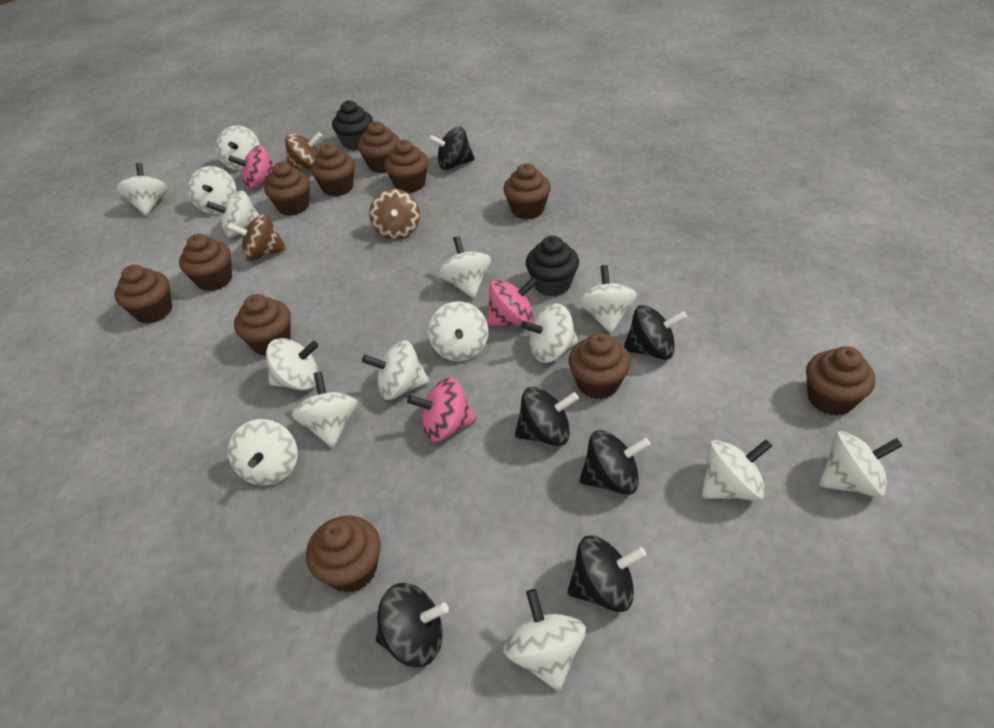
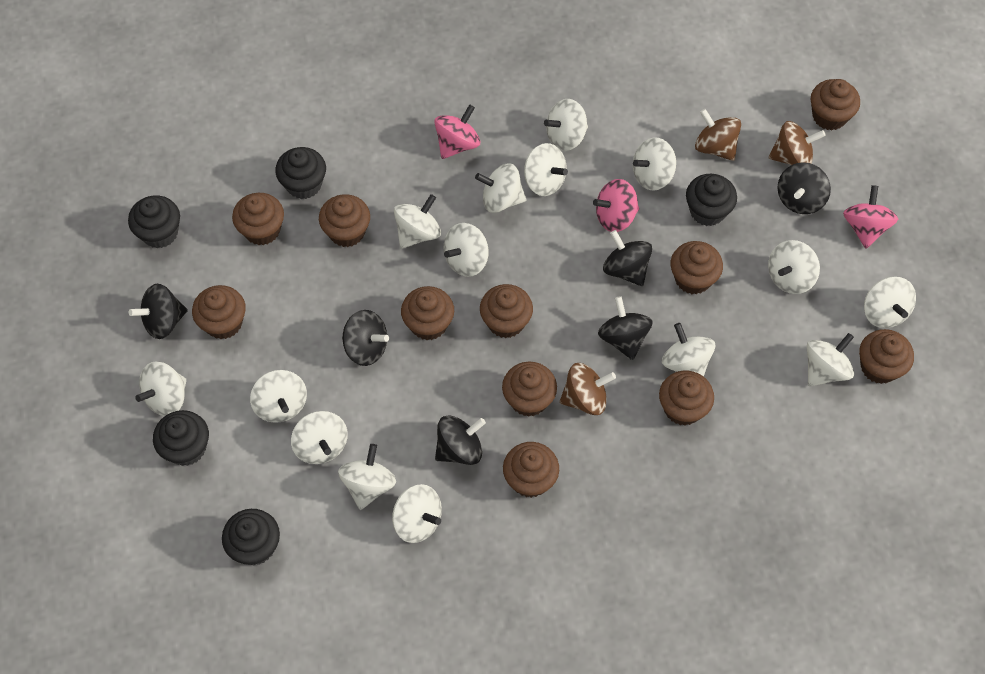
black cupcake: 2 -> 5

